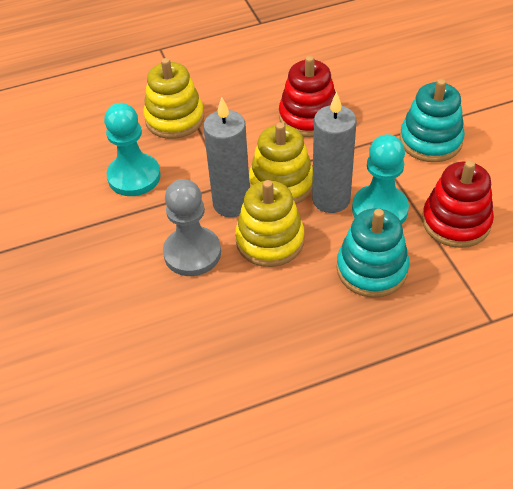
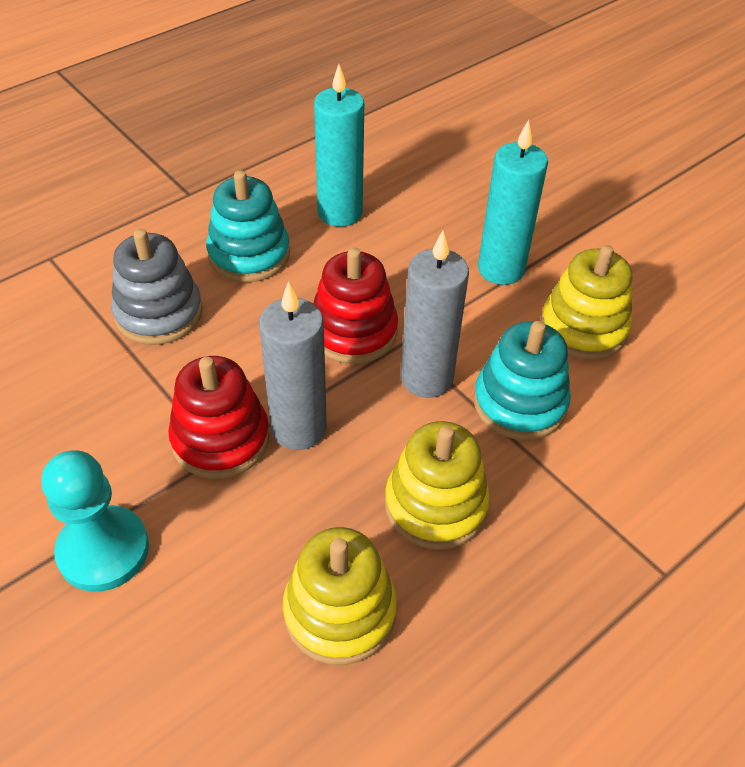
grey pawn: 1 -> 0
grey stacking toy: 0 -> 1
turquoise candle: 0 -> 2
turquoise pawn: 2 -> 1

